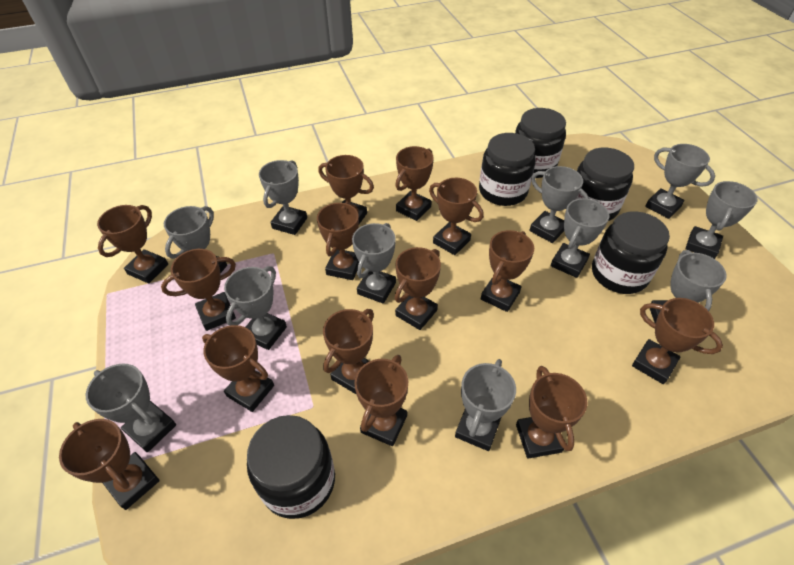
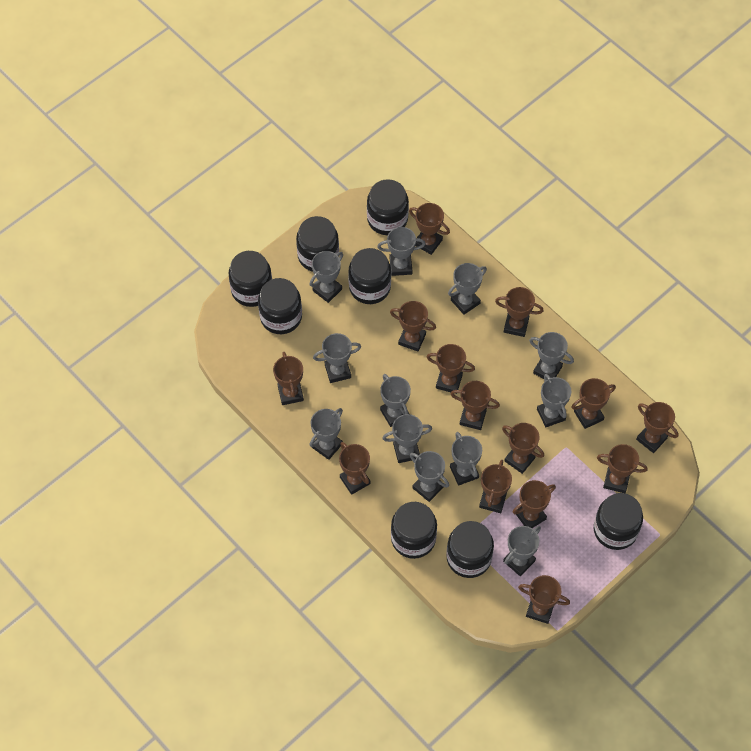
black jar: 5 -> 8
grey trophy: 11 -> 12

